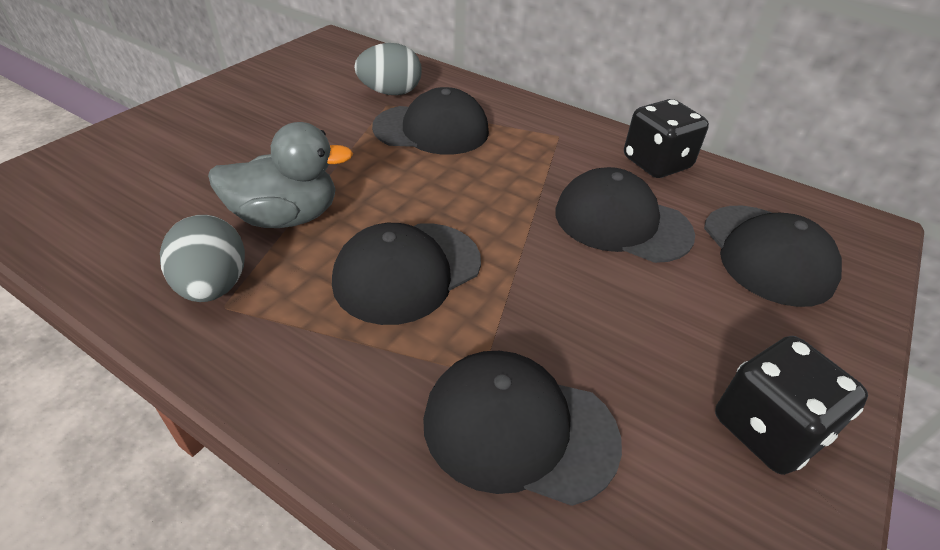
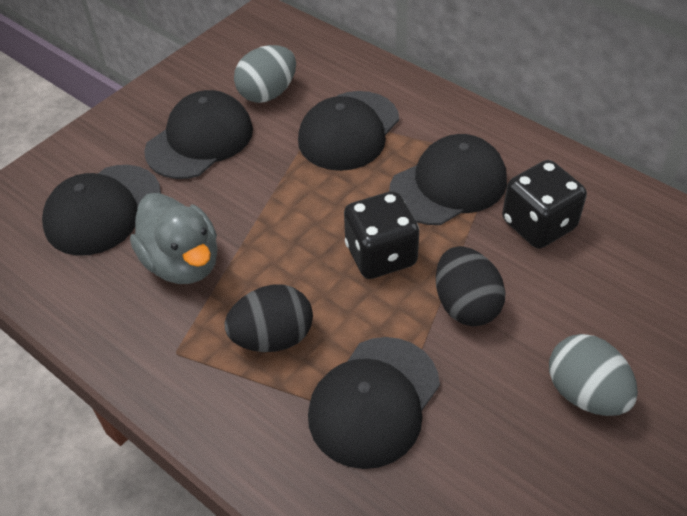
black egg: 0 -> 2

